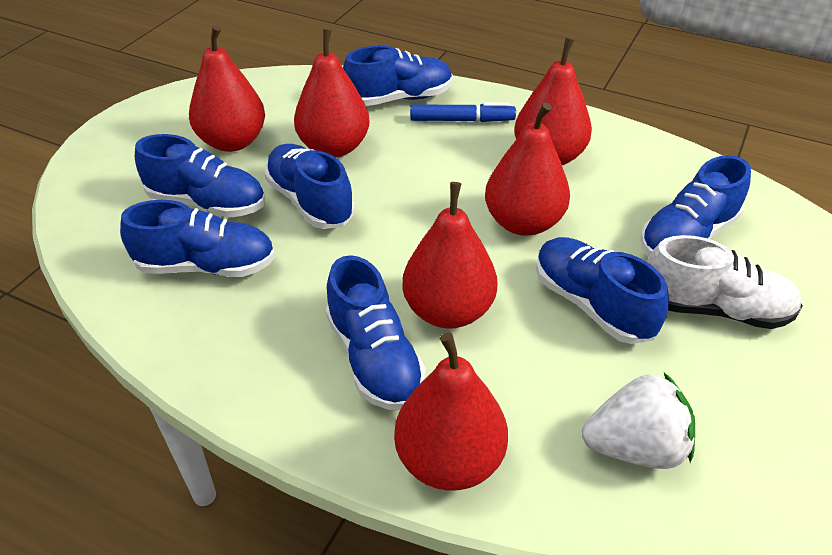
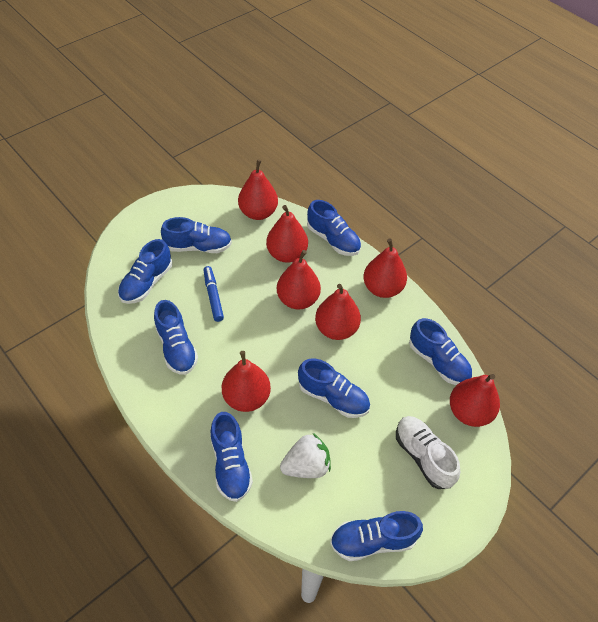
blue shoe: 7 -> 8
red pear: 6 -> 7

